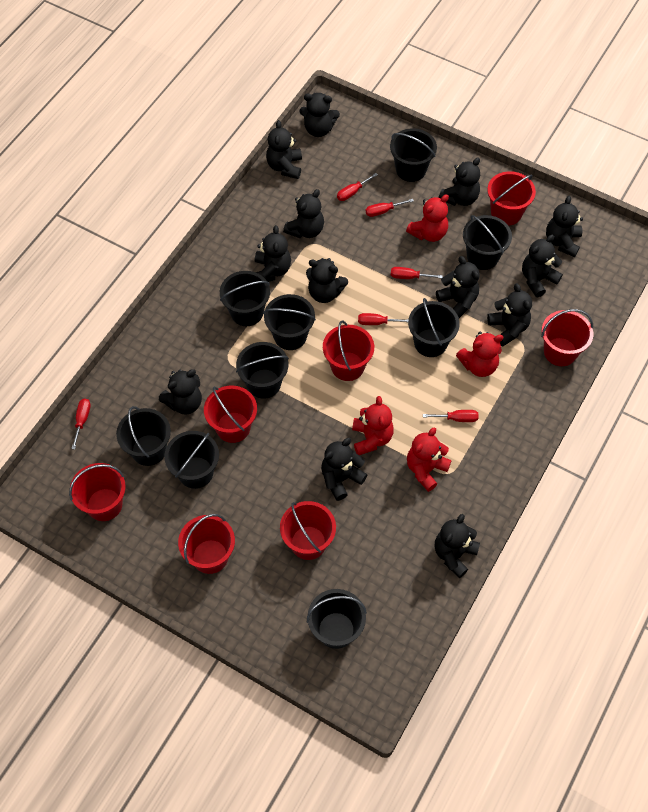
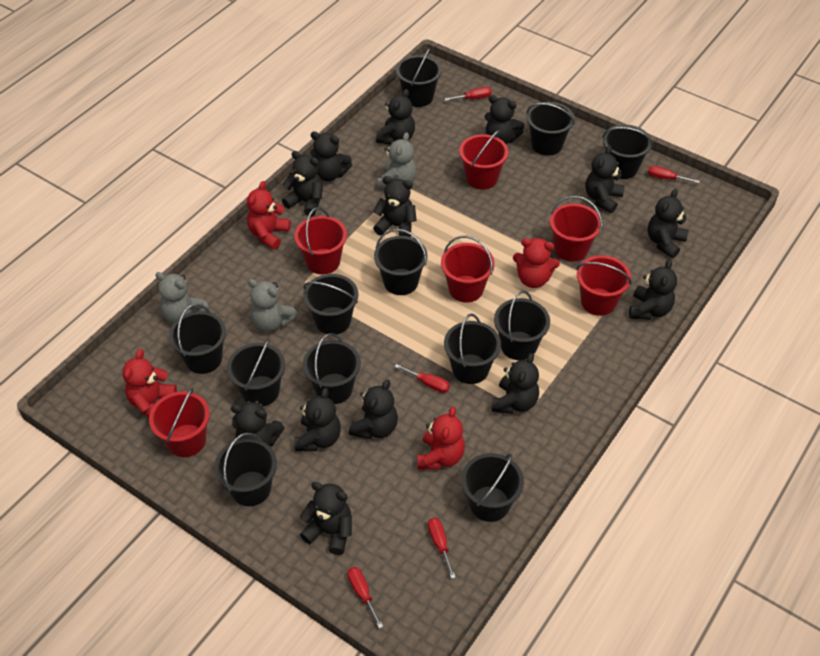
black bucket: 9 -> 12
grey teddy bear: 0 -> 3
red bucket: 7 -> 6
red screwdriver: 6 -> 5

